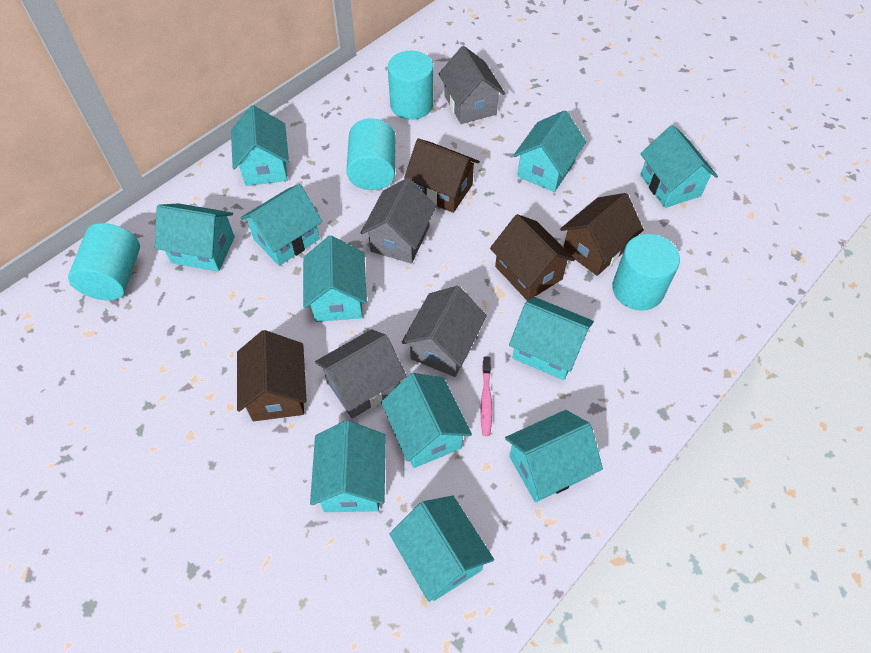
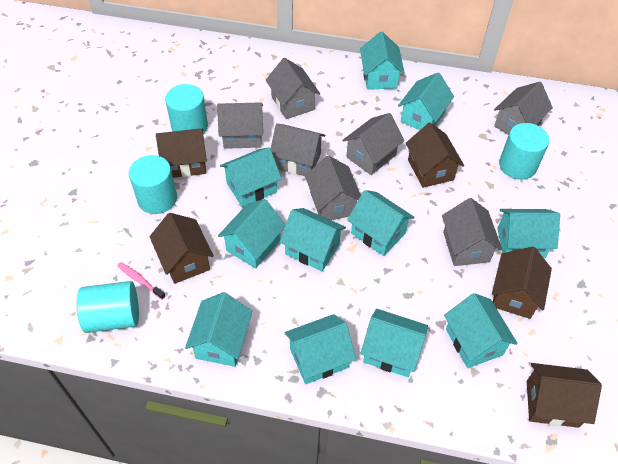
brown house: 4 -> 5
grey house: 4 -> 7

